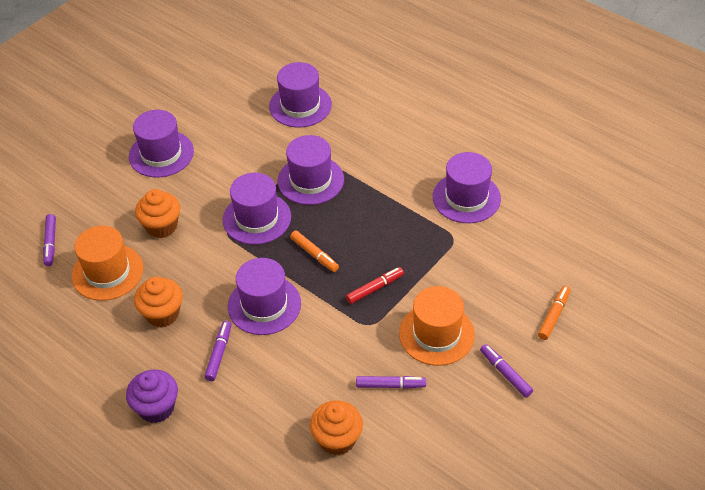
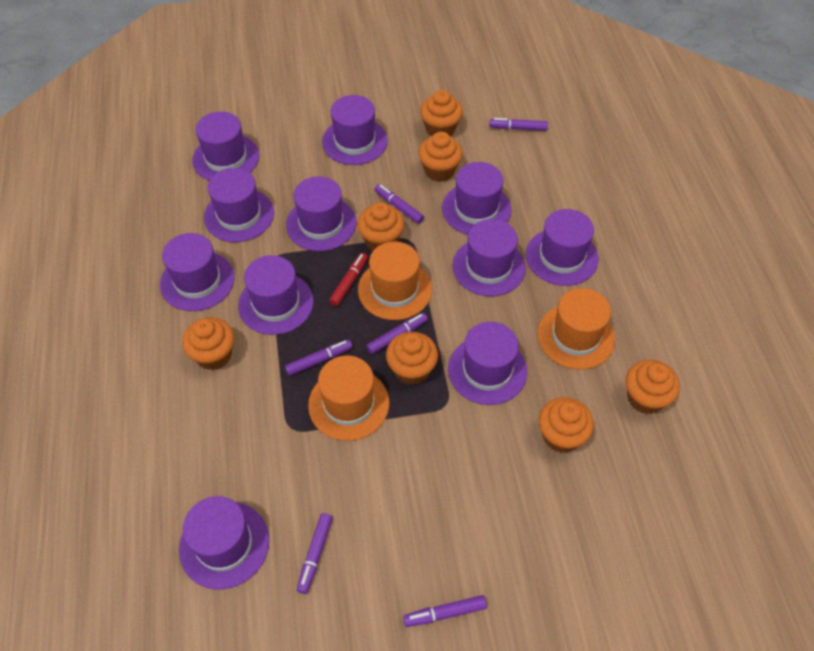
orange cupcake: 3 -> 7
orange hat: 2 -> 3
orange marker: 2 -> 0
purple cupcake: 1 -> 0
purple hat: 6 -> 11
purple marker: 4 -> 6

